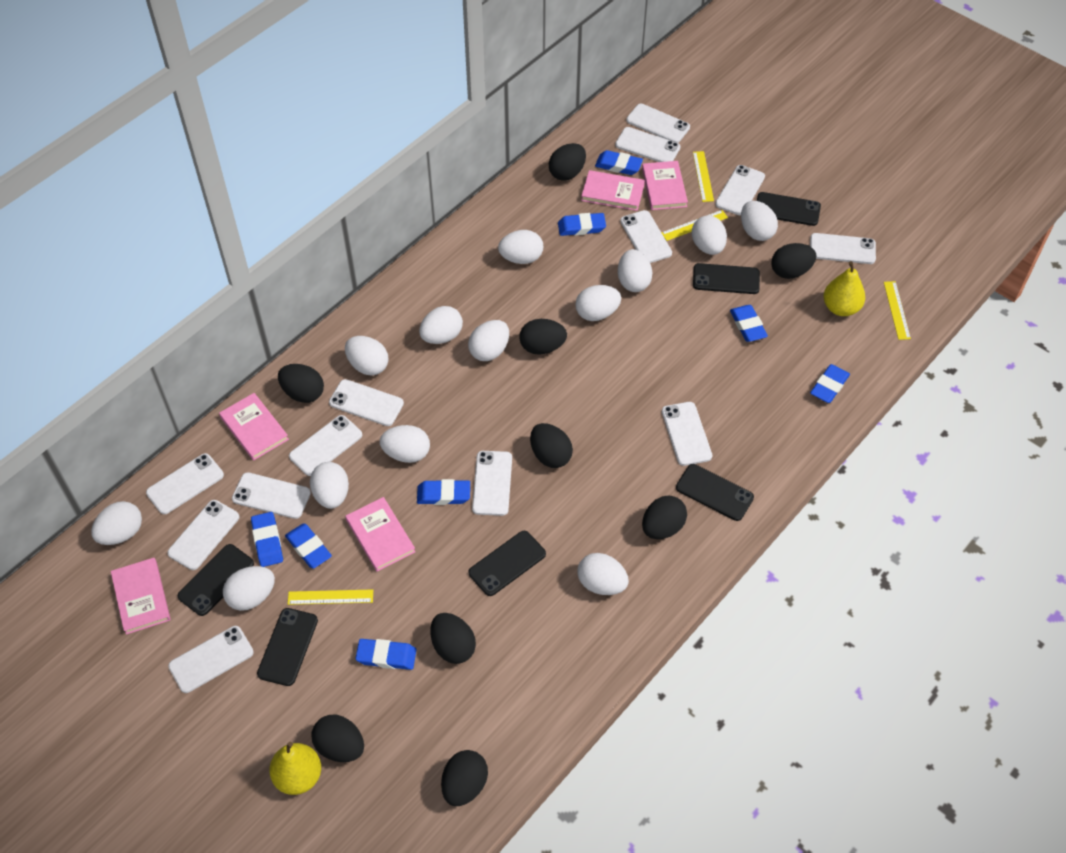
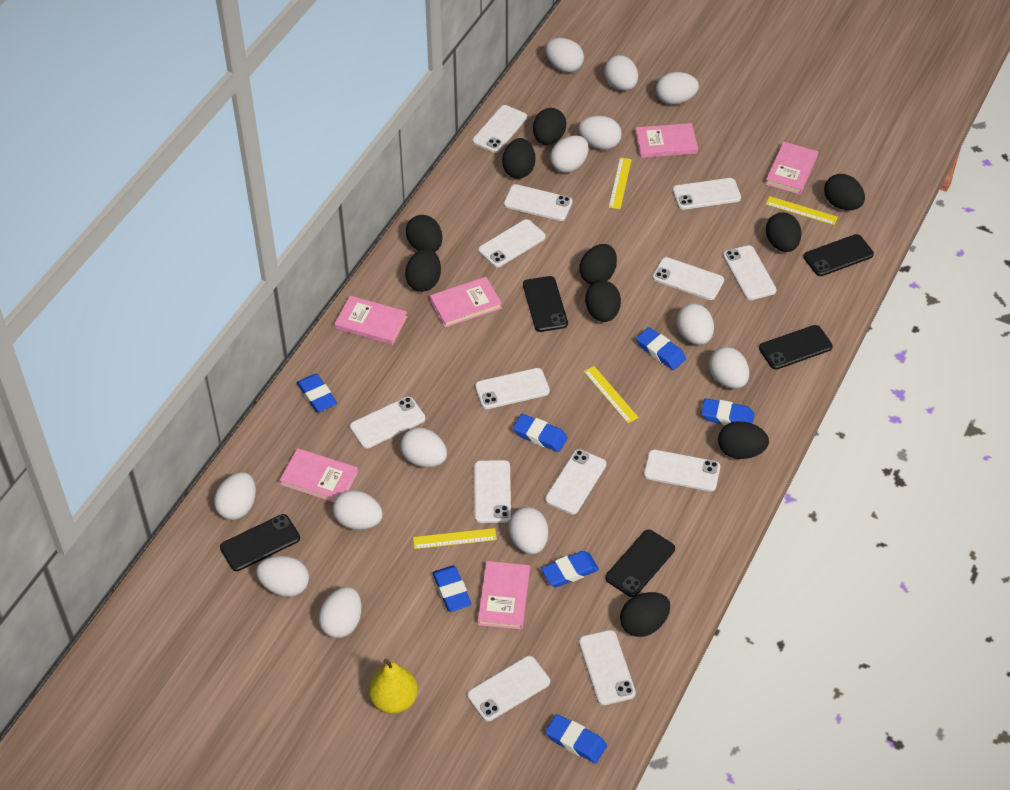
black egg: 9 -> 10
black phone: 6 -> 5
blue eraser: 8 -> 7
pink book: 5 -> 6
yellow pear: 2 -> 1

